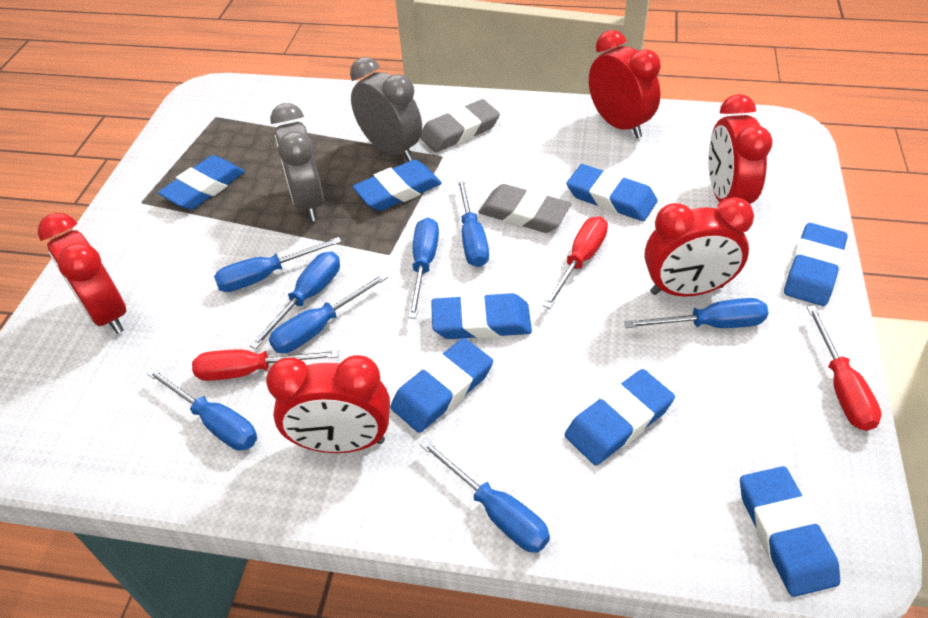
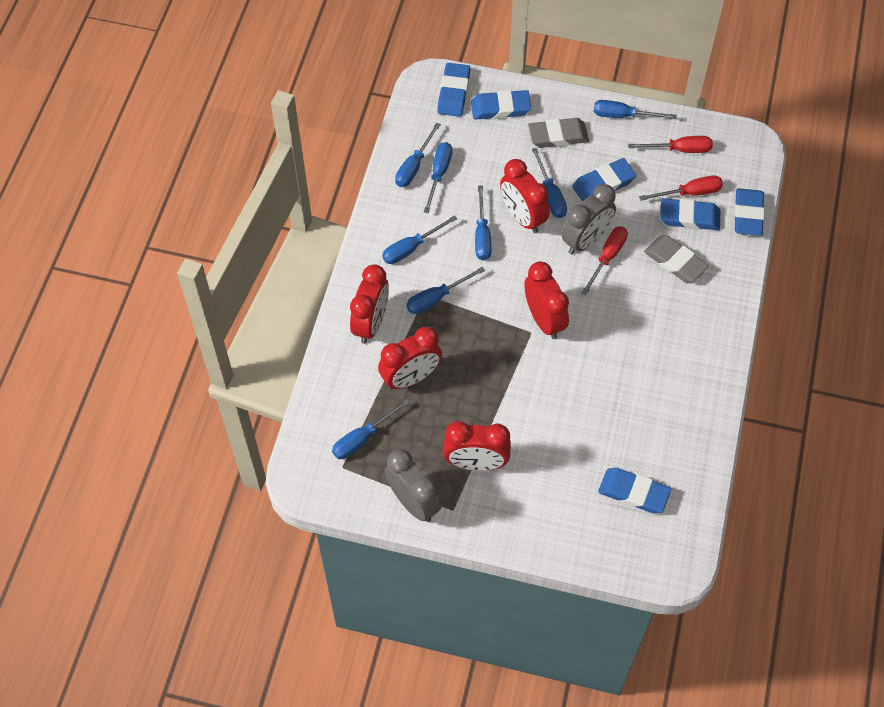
blue eraser: 8 -> 6

